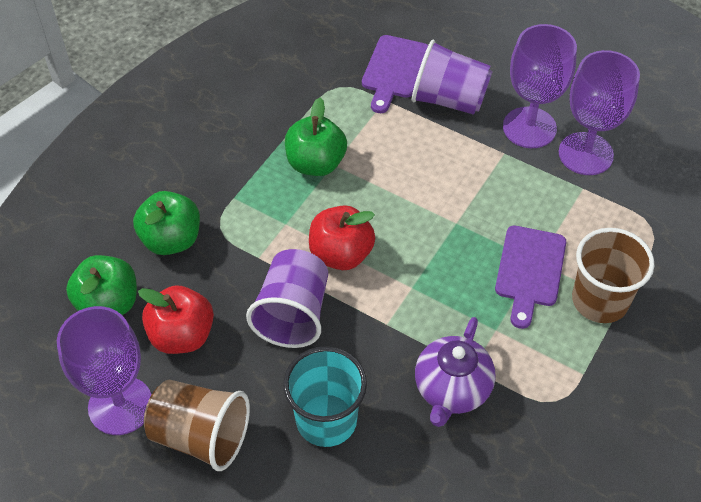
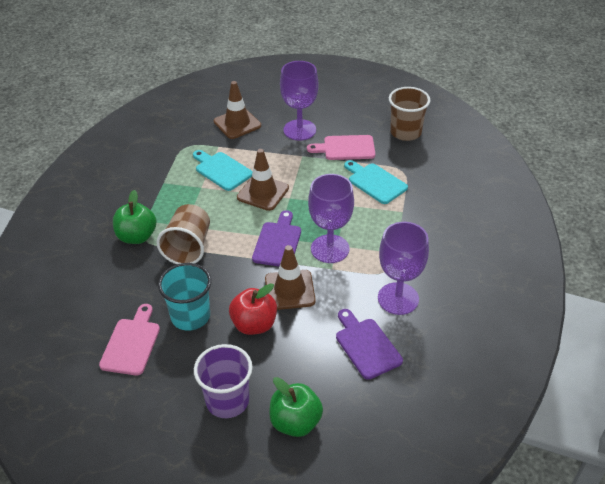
brown traffic cone: 0 -> 3
green apple: 3 -> 2
pink cutting board: 0 -> 2
purple cup: 2 -> 1
purple teapot: 1 -> 0
red apple: 2 -> 1
turquoise cutting board: 0 -> 2

